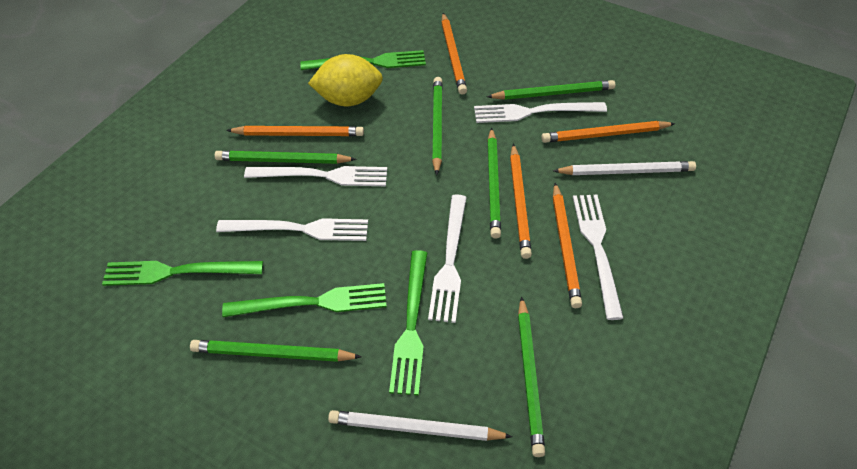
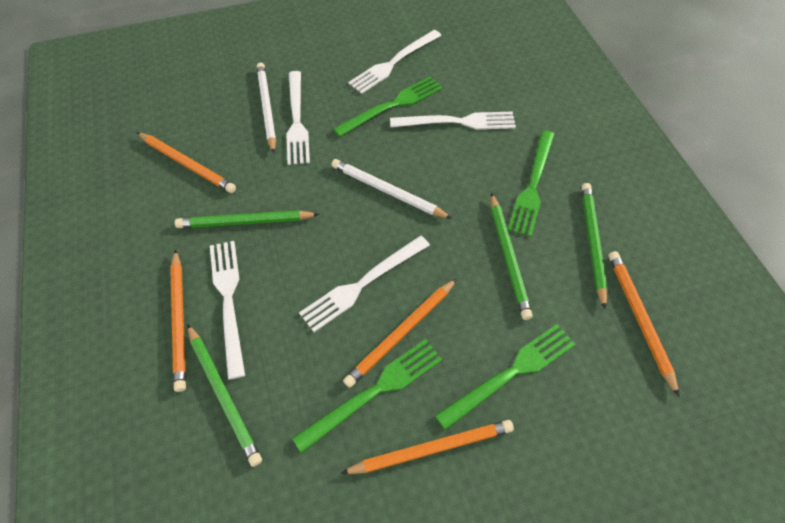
green pencil: 6 -> 4
yellow lemon: 1 -> 0

